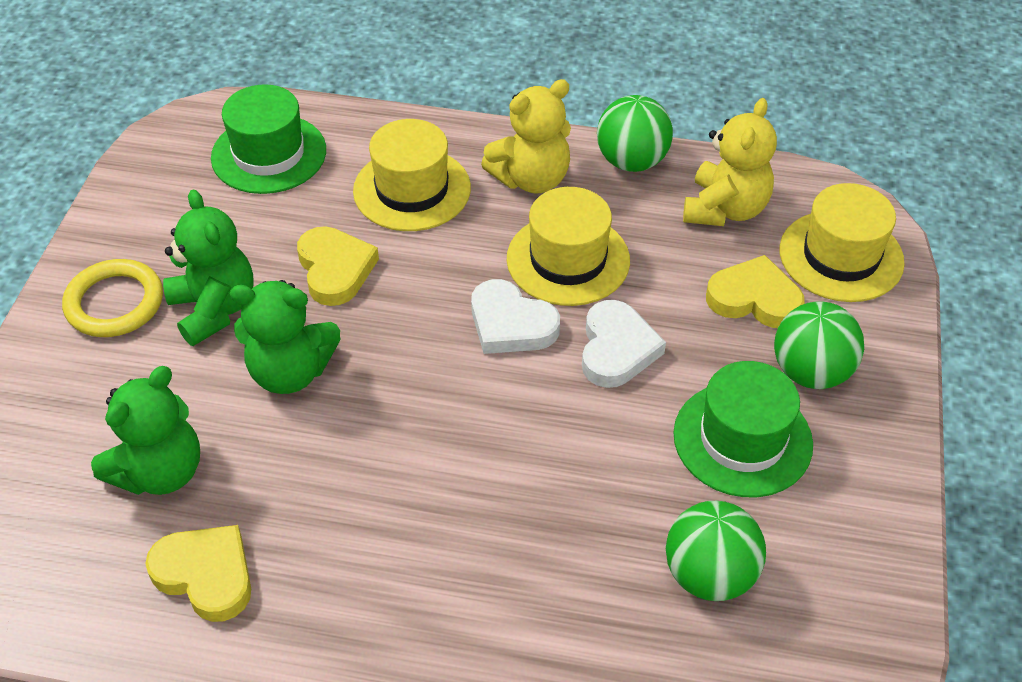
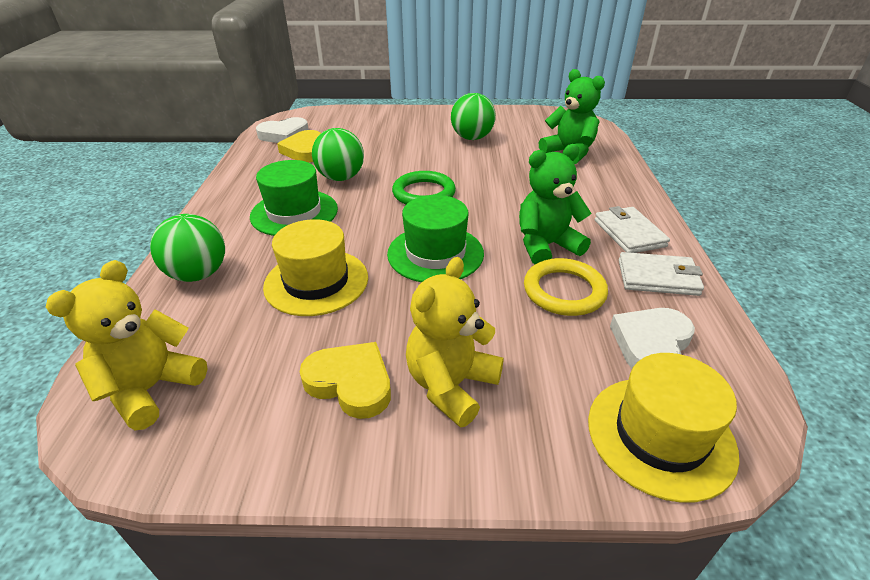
green ring: 0 -> 1
green teddy bear: 3 -> 2
white wallet: 0 -> 2
yellow hat: 3 -> 2
yellow heart: 3 -> 2

